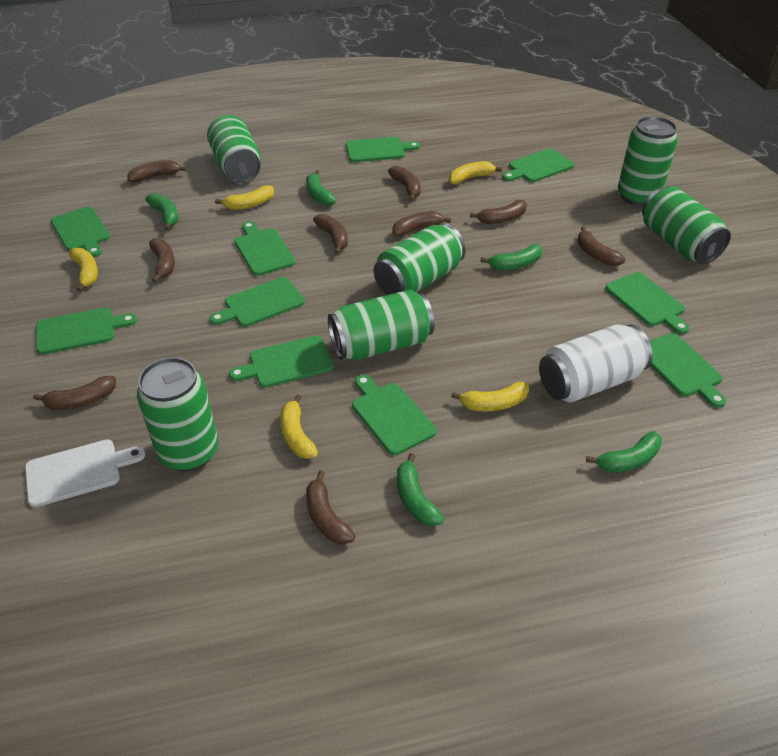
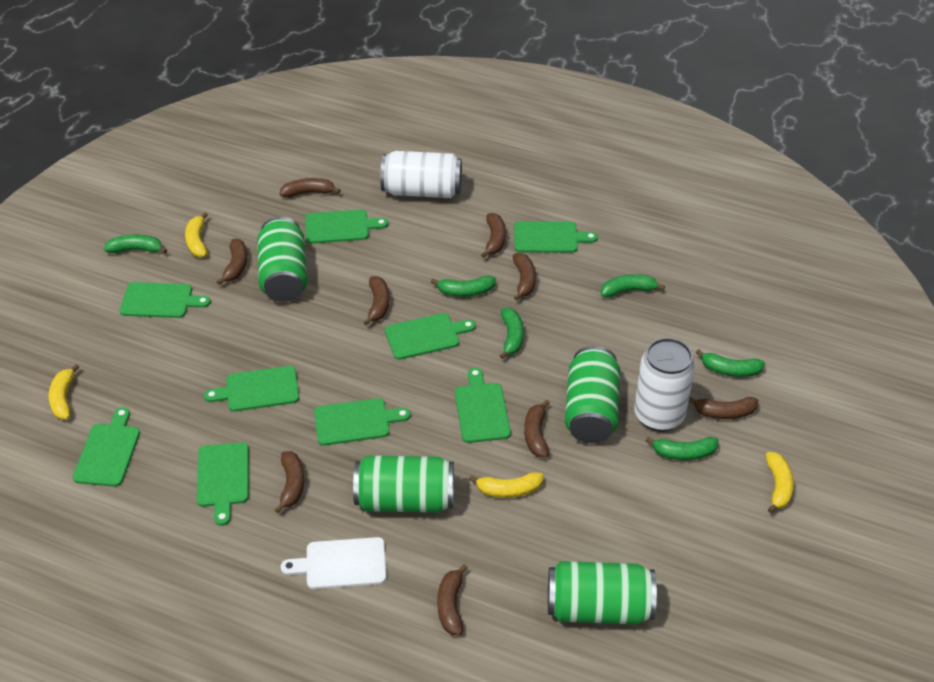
green banana: 5 -> 6
green can: 6 -> 4
green cutting board: 10 -> 9
white can: 1 -> 2
yellow banana: 5 -> 4

